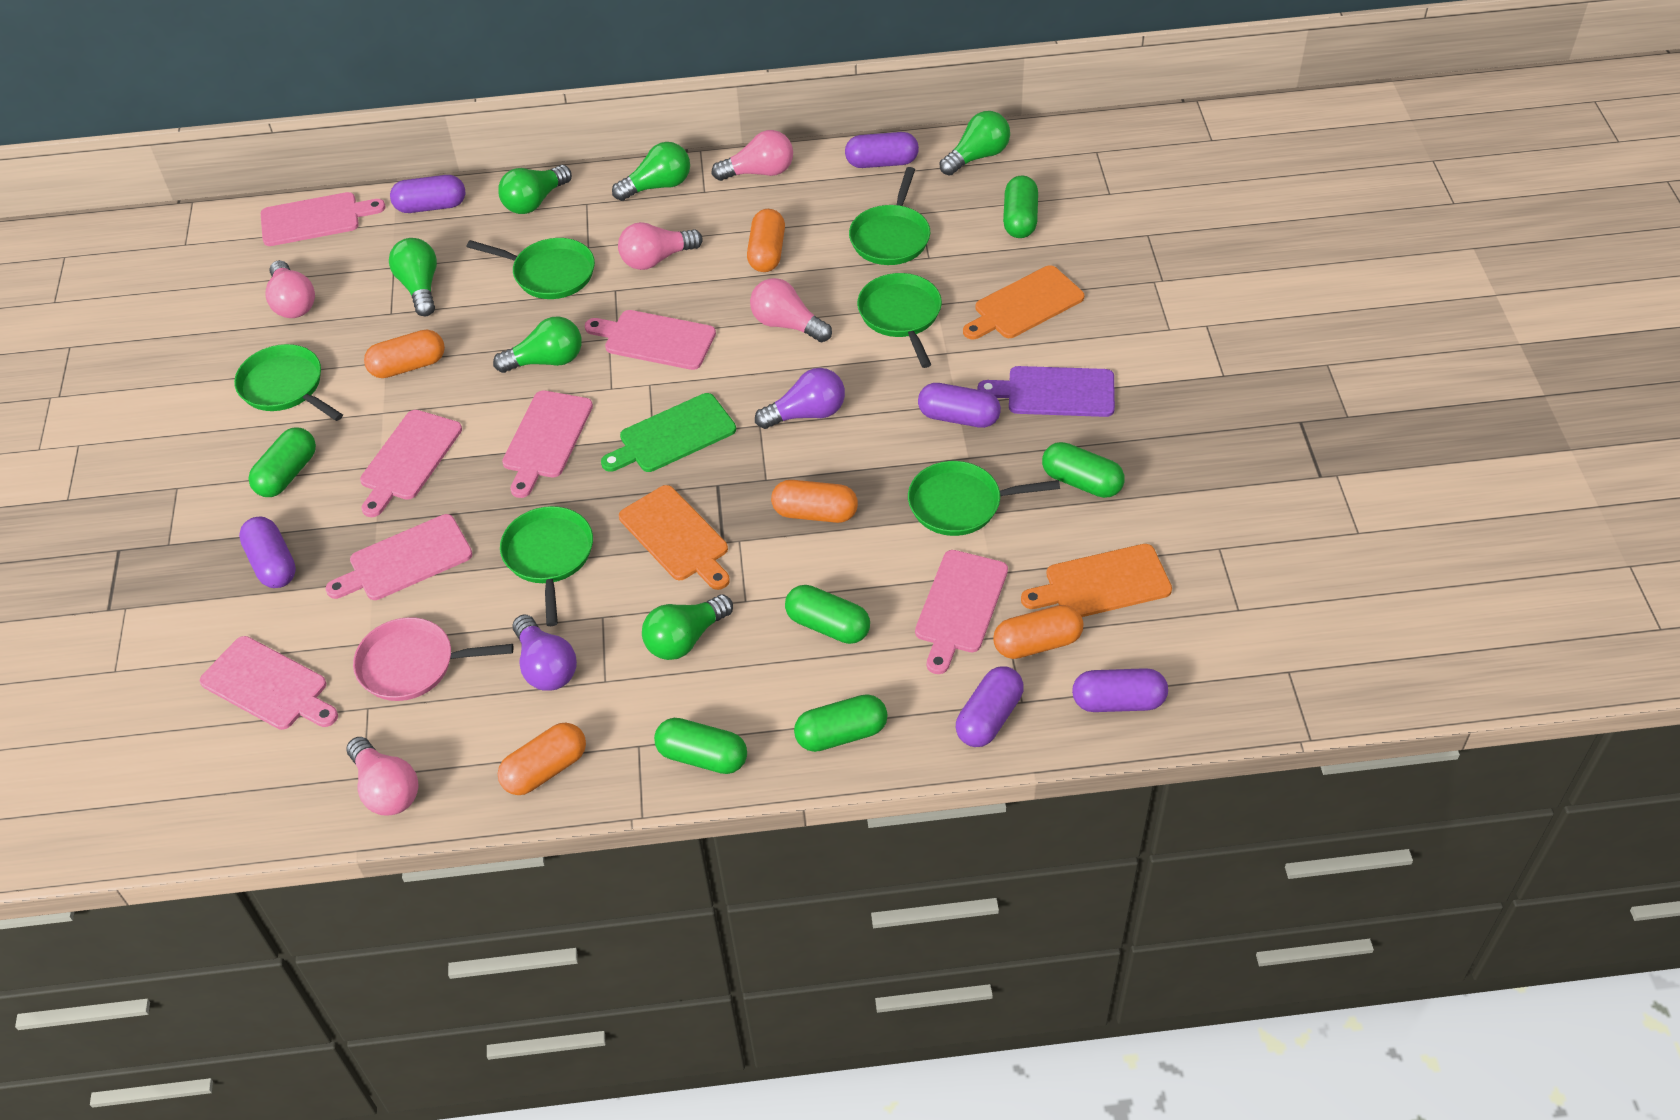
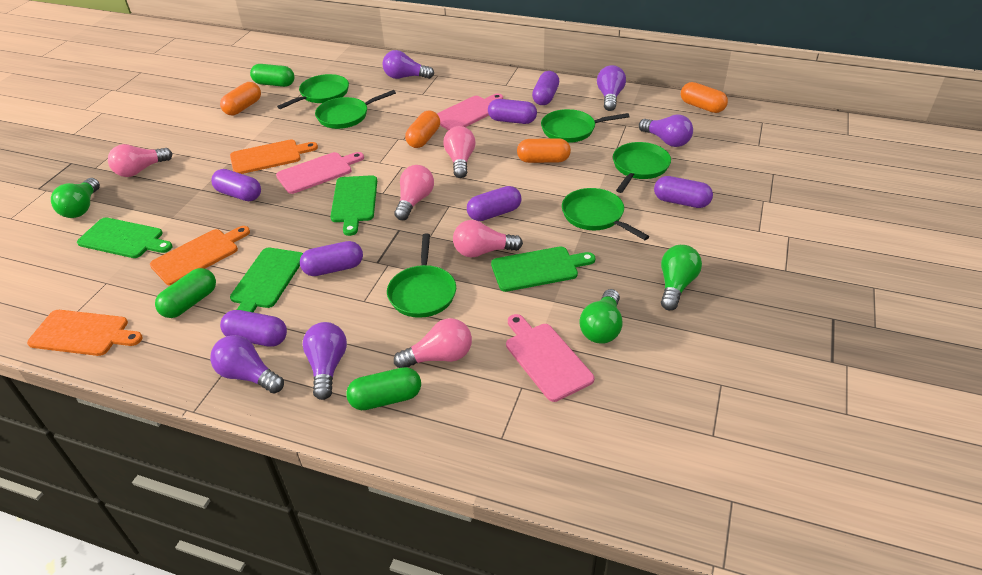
green capsule: 6 -> 3
green cutting board: 1 -> 4
green light bulb: 6 -> 3
orange capsule: 5 -> 4
pink cutting board: 7 -> 3
pink pan: 1 -> 0
purple capsule: 6 -> 7
purple cutting board: 1 -> 0
purple light bulb: 2 -> 5

